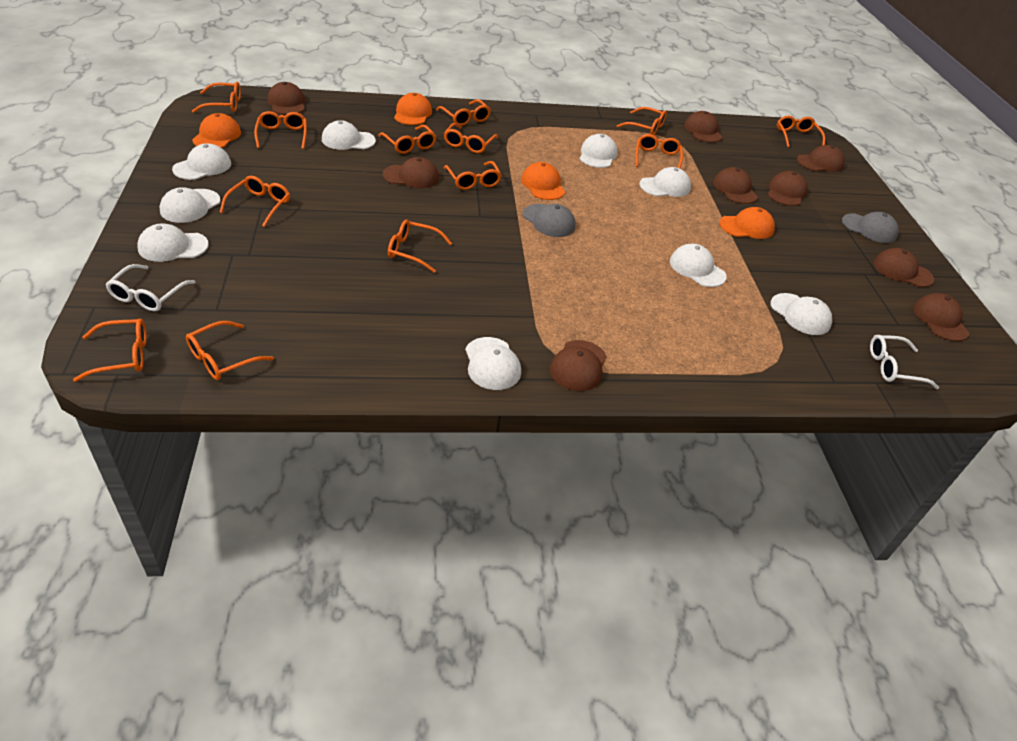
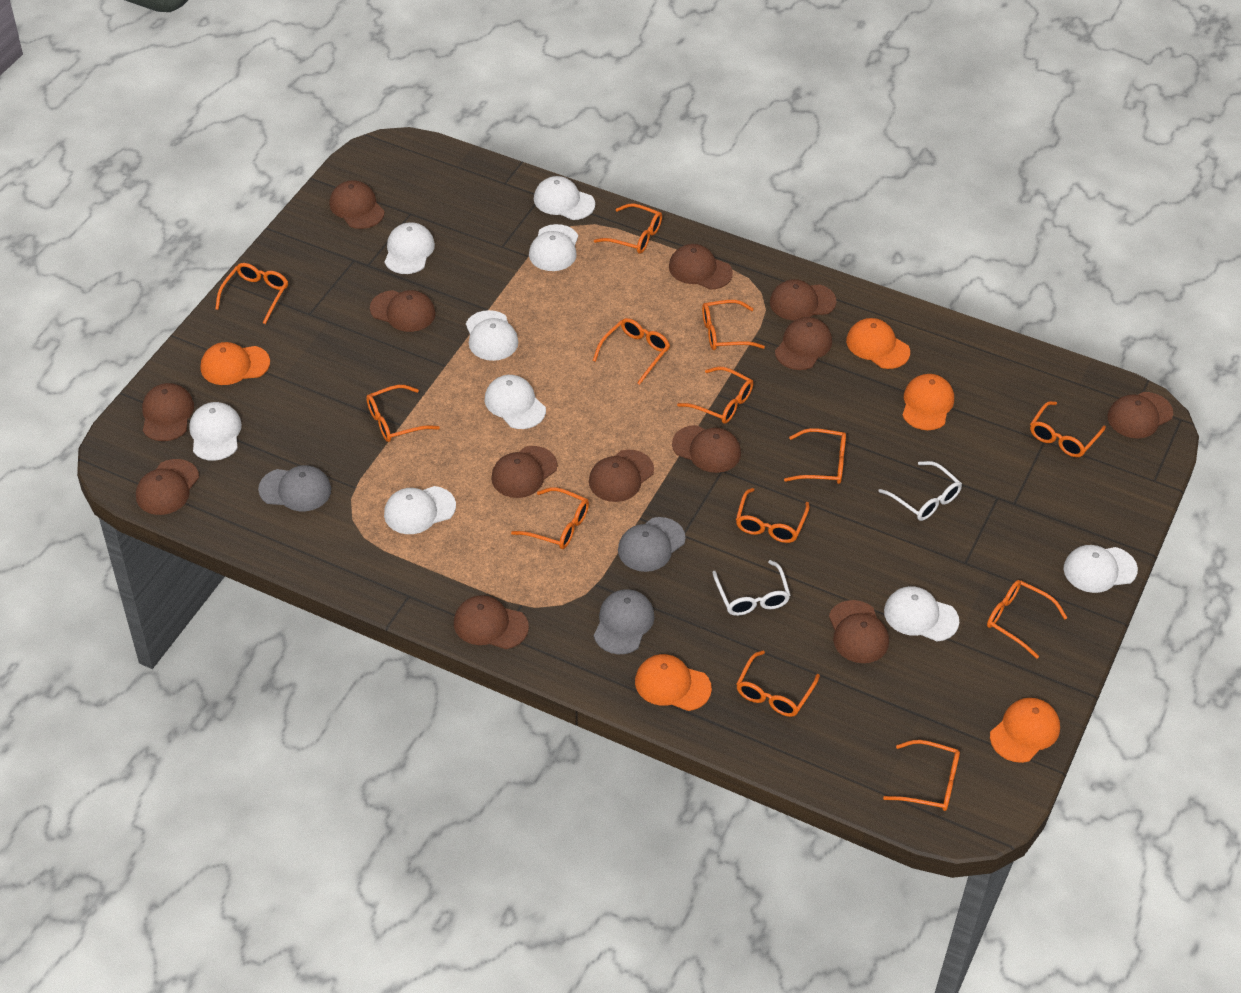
brown cap: 9 -> 13
grey cap: 2 -> 3
orange cap: 4 -> 5

